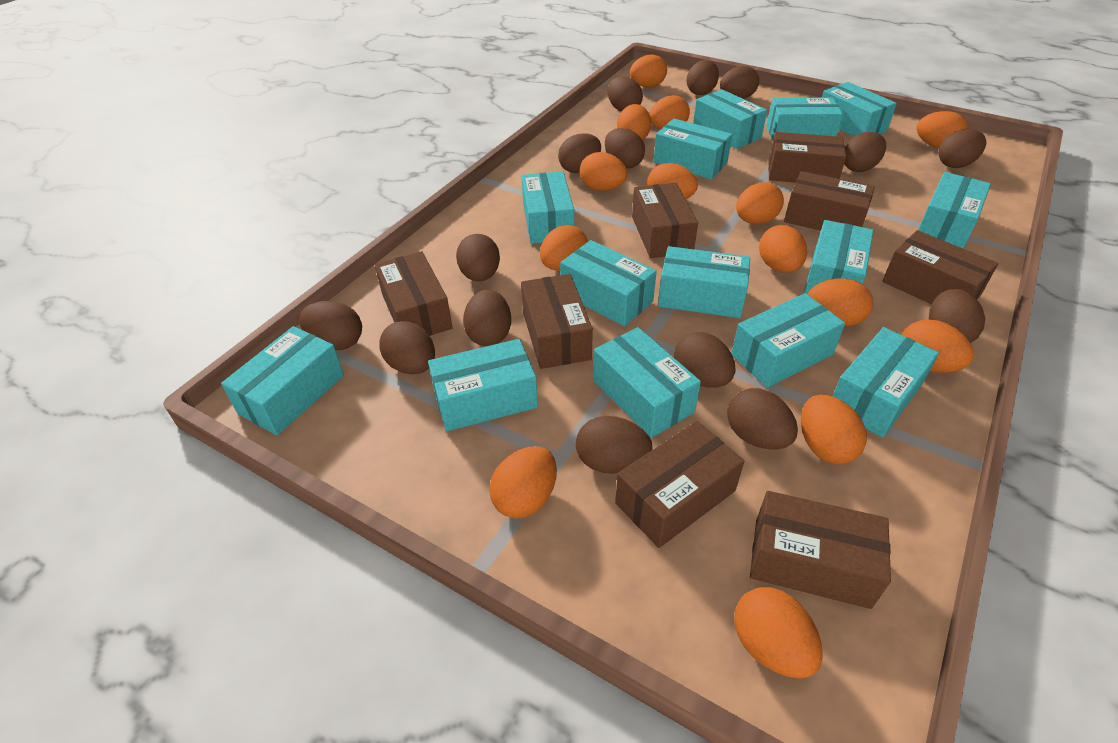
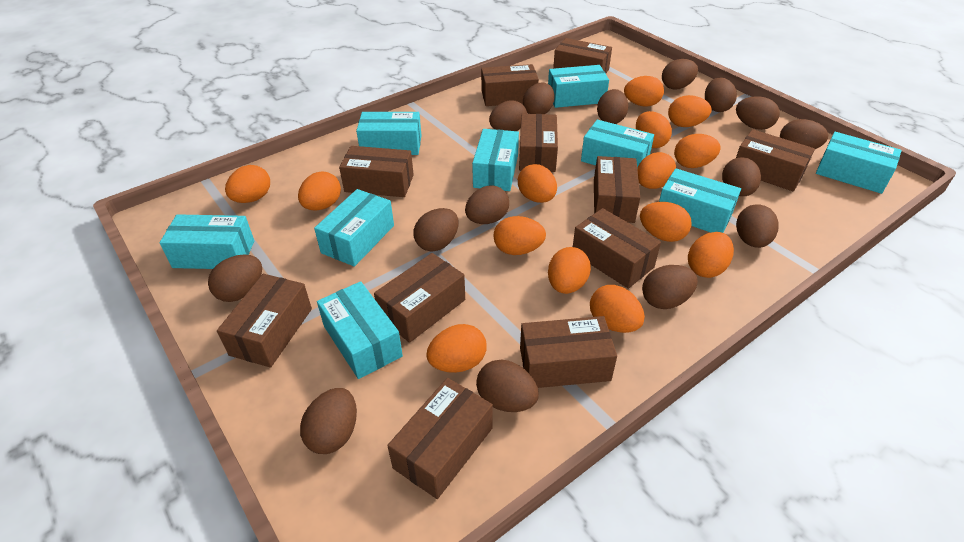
brown box: 8 -> 11
turquoise box: 14 -> 9

